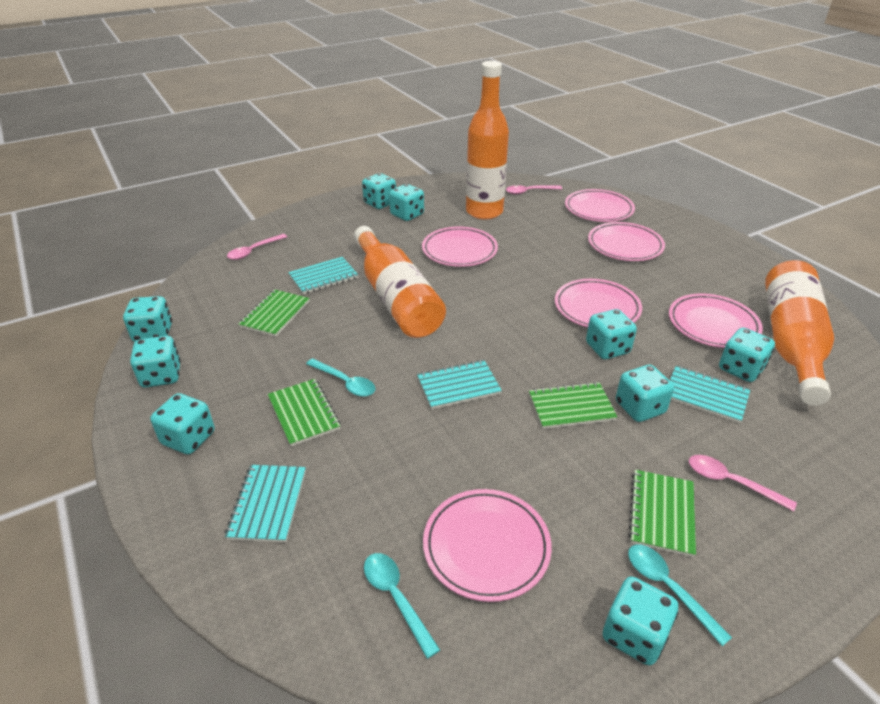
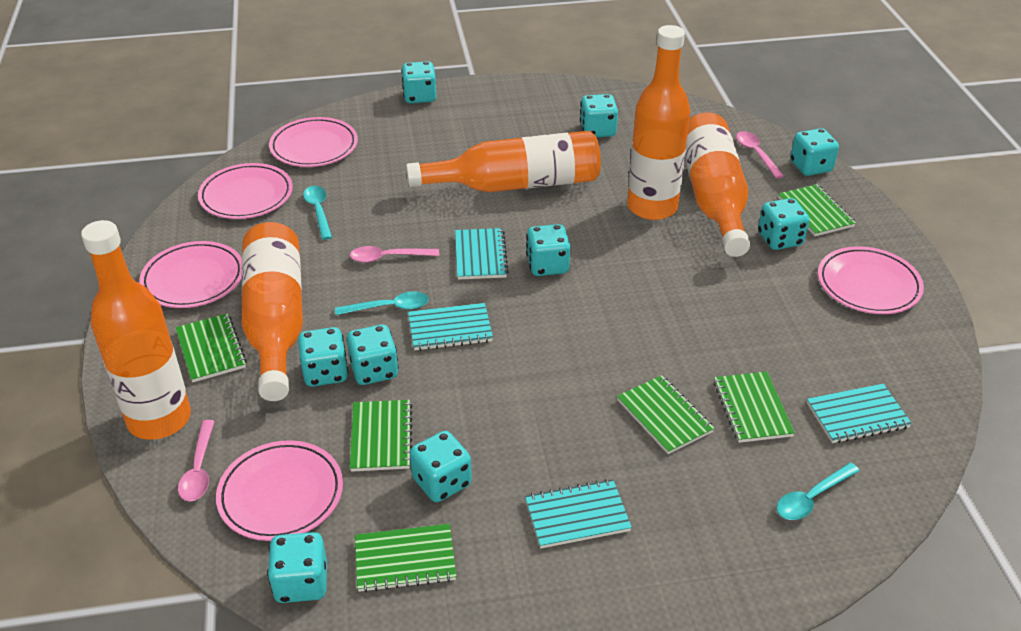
green notebook: 4 -> 6
orange bottle: 3 -> 5
pink plate: 6 -> 5

